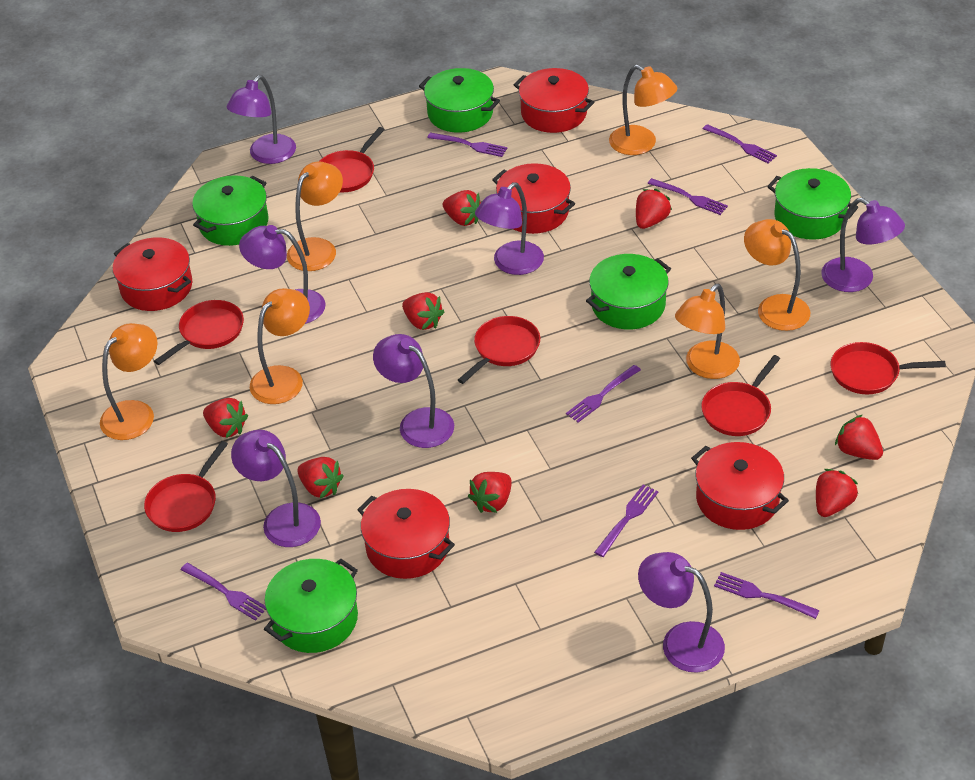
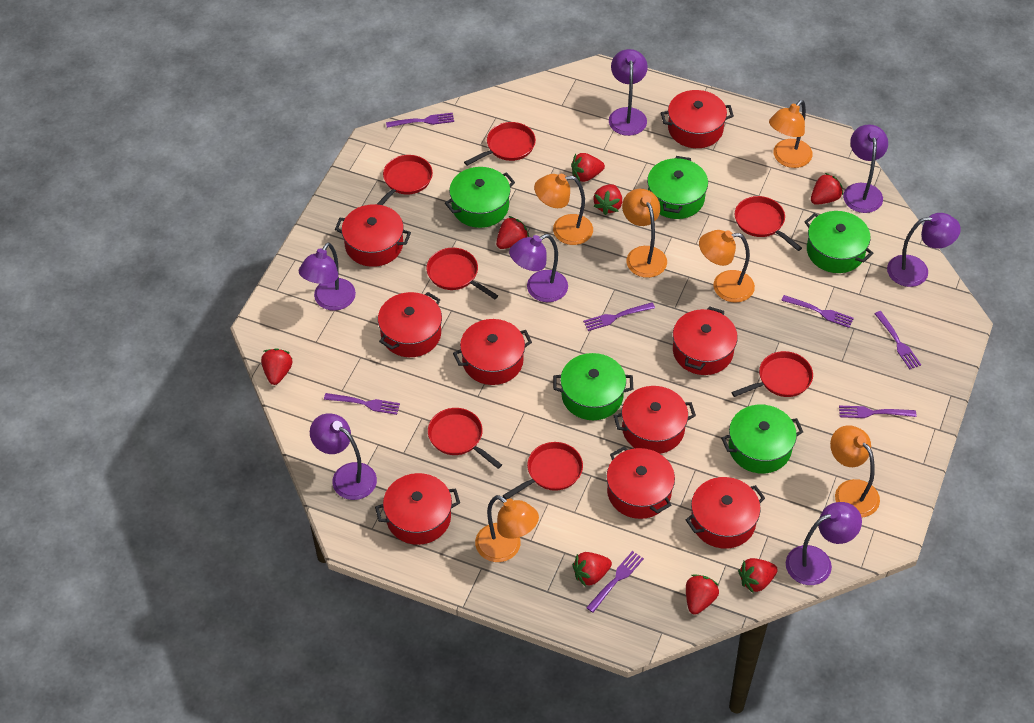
red pan: 6 -> 7
red pot: 5 -> 9

